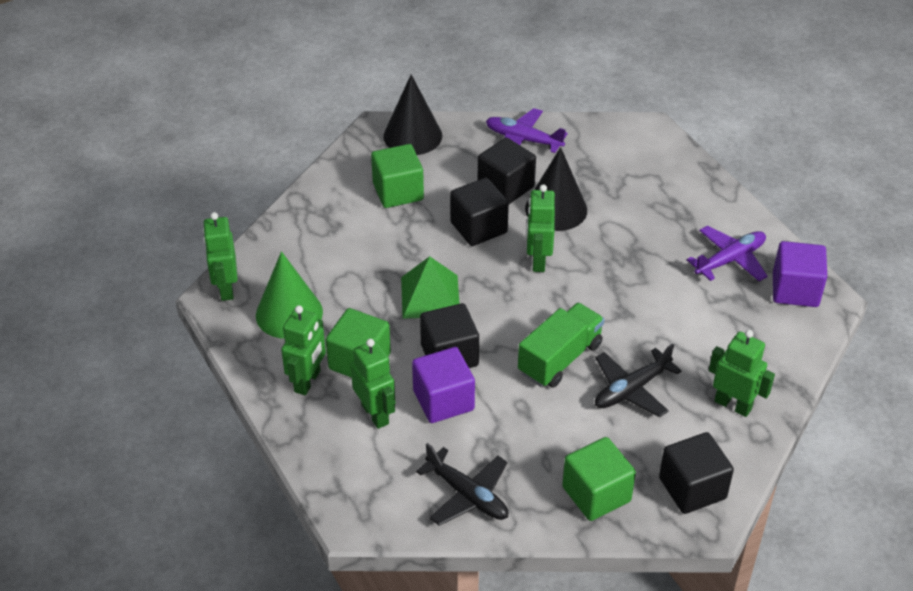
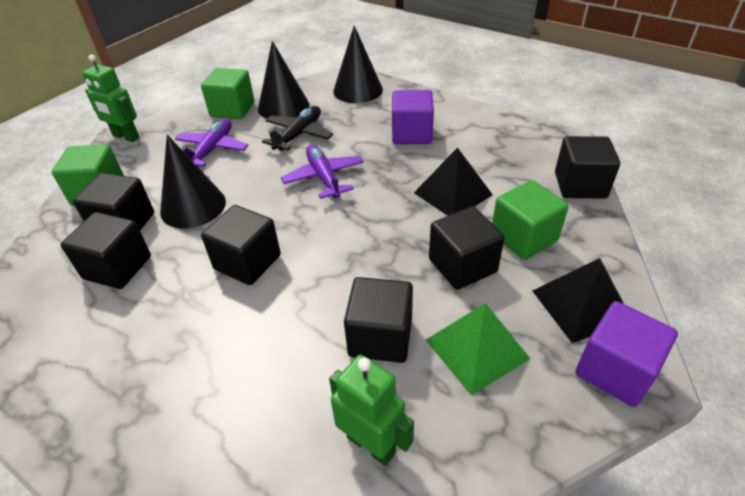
black cone: 2 -> 3
black cube: 4 -> 6
black plane: 2 -> 1
black pyramid: 0 -> 2
green cone: 1 -> 0
green robot: 5 -> 2
green truck: 1 -> 0

